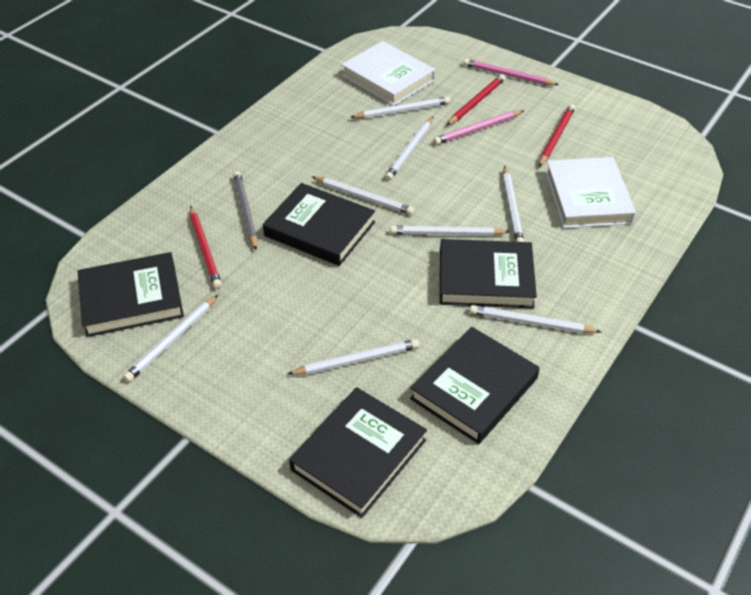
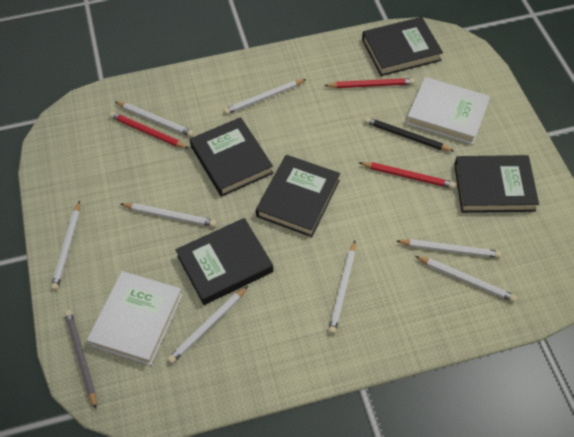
black pencil: 0 -> 1
pink pencil: 2 -> 0

